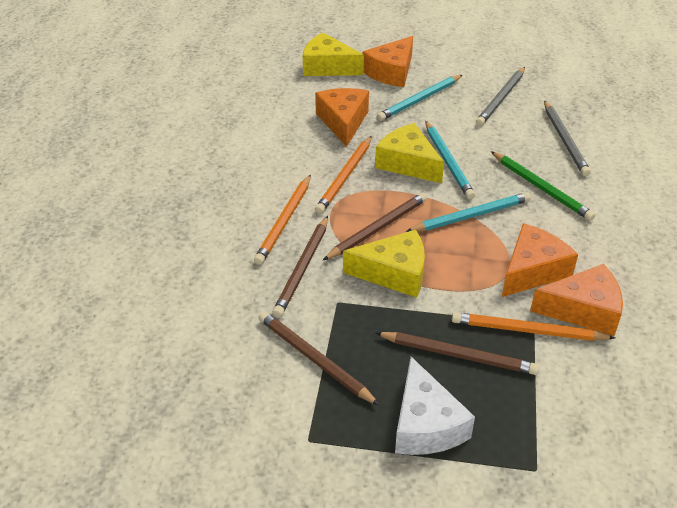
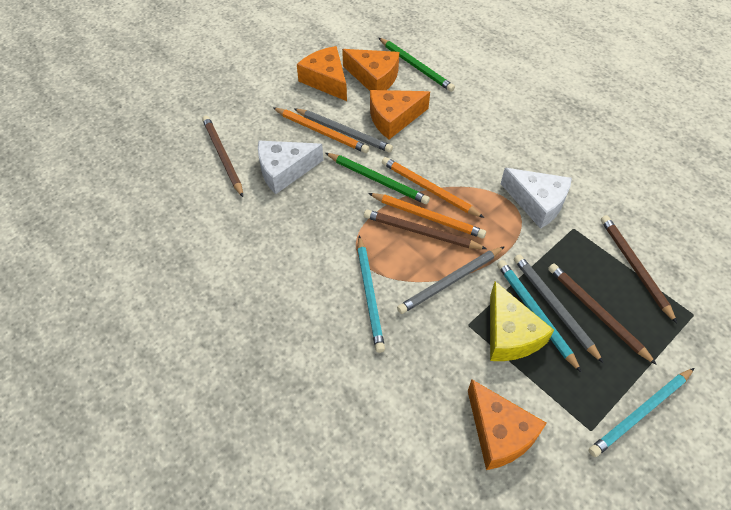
green pencil: 1 -> 2
grey pencil: 2 -> 3
white cheese: 1 -> 2
yellow cheese: 3 -> 1

